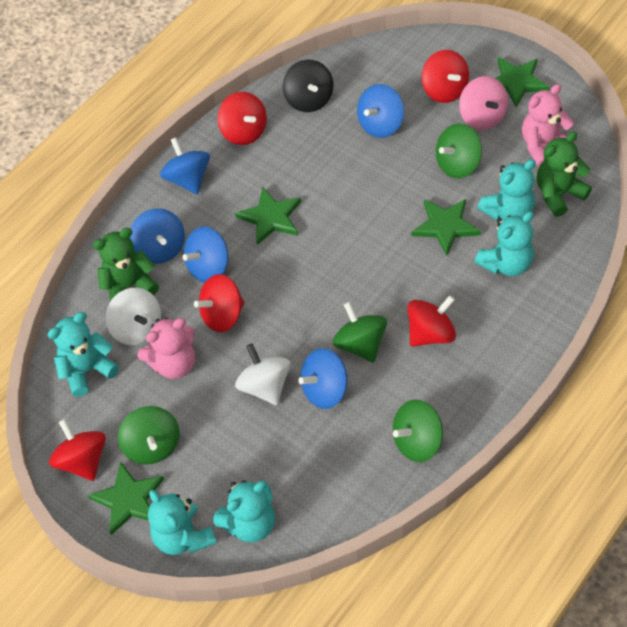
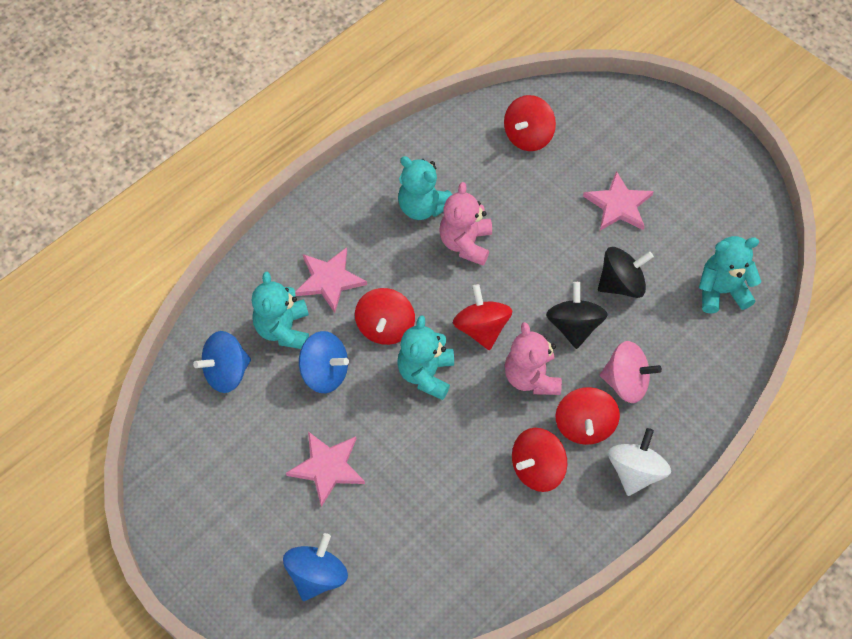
black spinning top: 1 -> 2
blue spinning top: 5 -> 3
green spinning top: 4 -> 0
green star: 4 -> 0
green teddy bear: 2 -> 0
pink star: 0 -> 3
turquoise teddy bear: 5 -> 4
white spinning top: 2 -> 1

